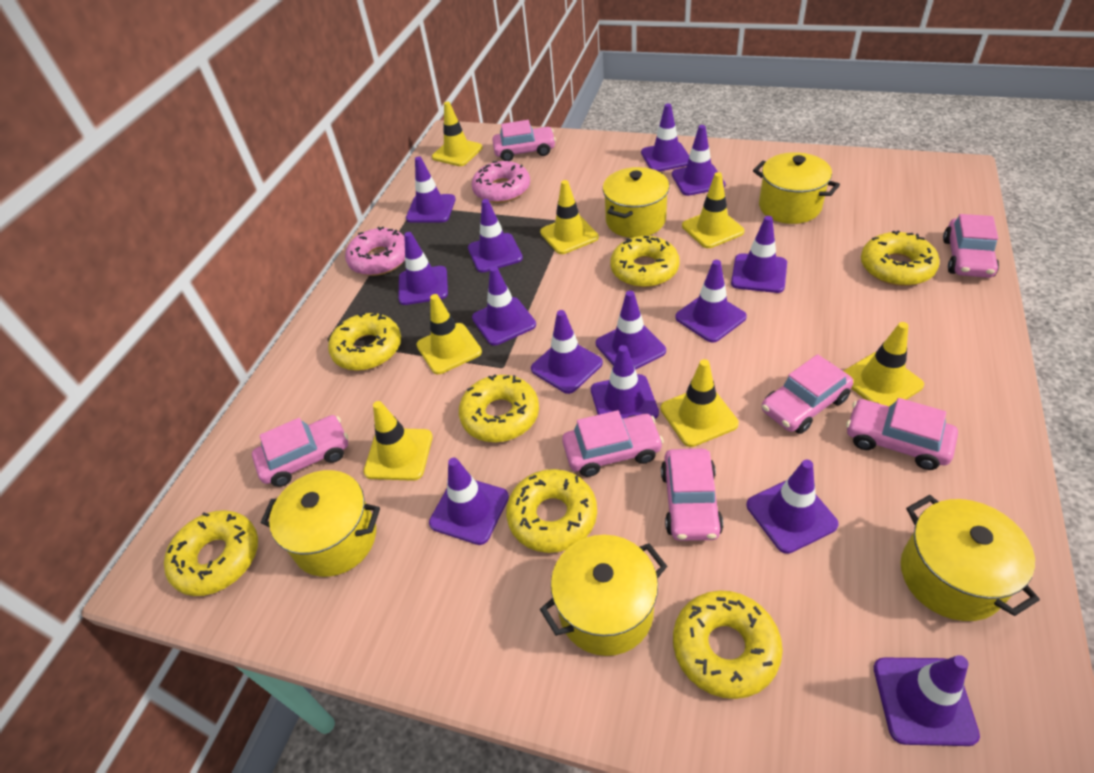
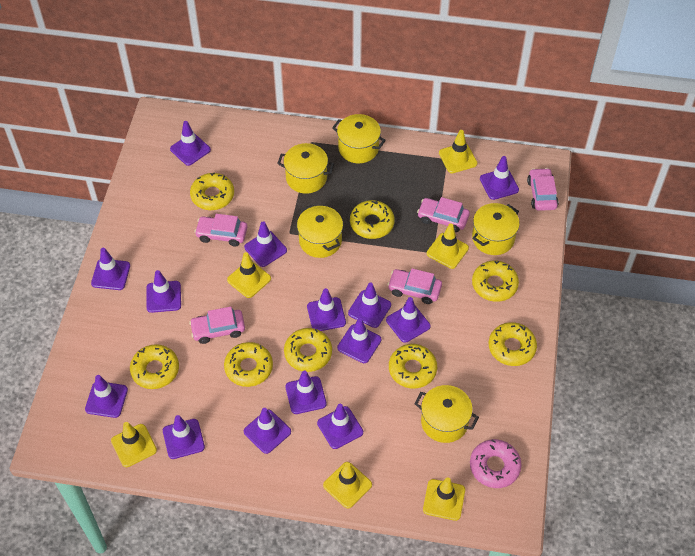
pink car: 7 -> 5
pink donut: 2 -> 1
yellow donut: 7 -> 8
yellow traffic cone: 7 -> 6

